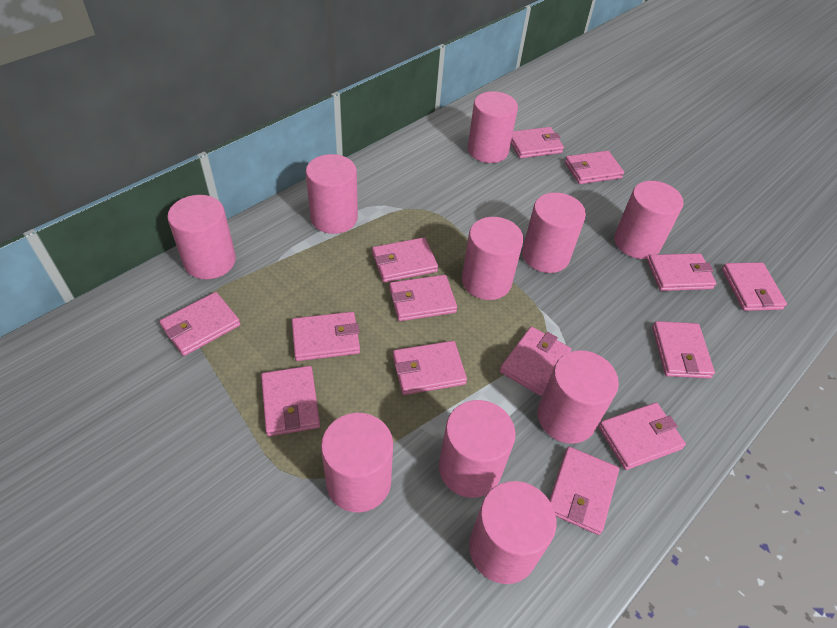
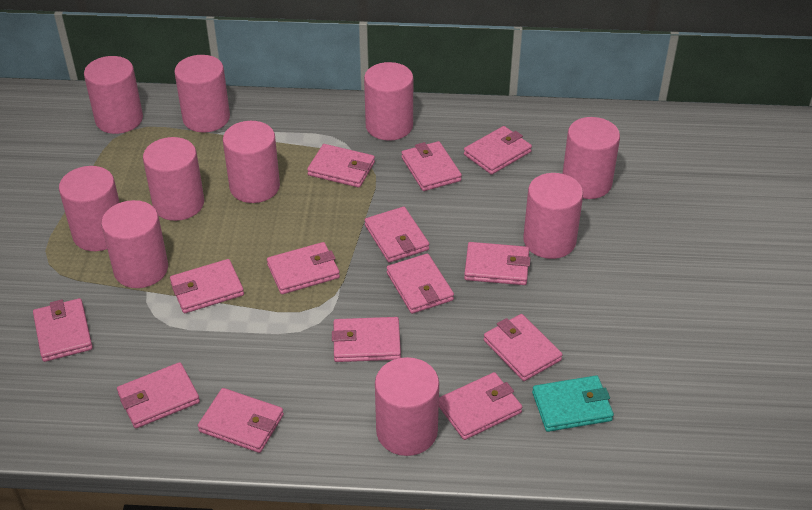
turquoise wallet: 0 -> 1

